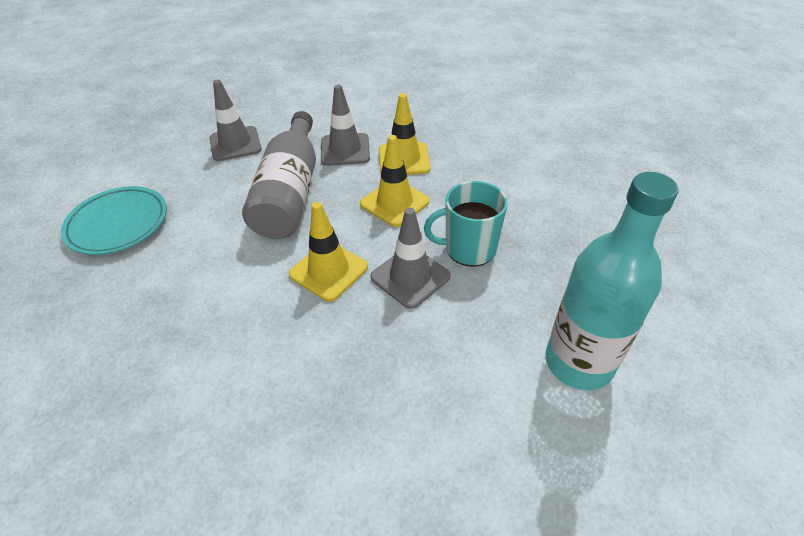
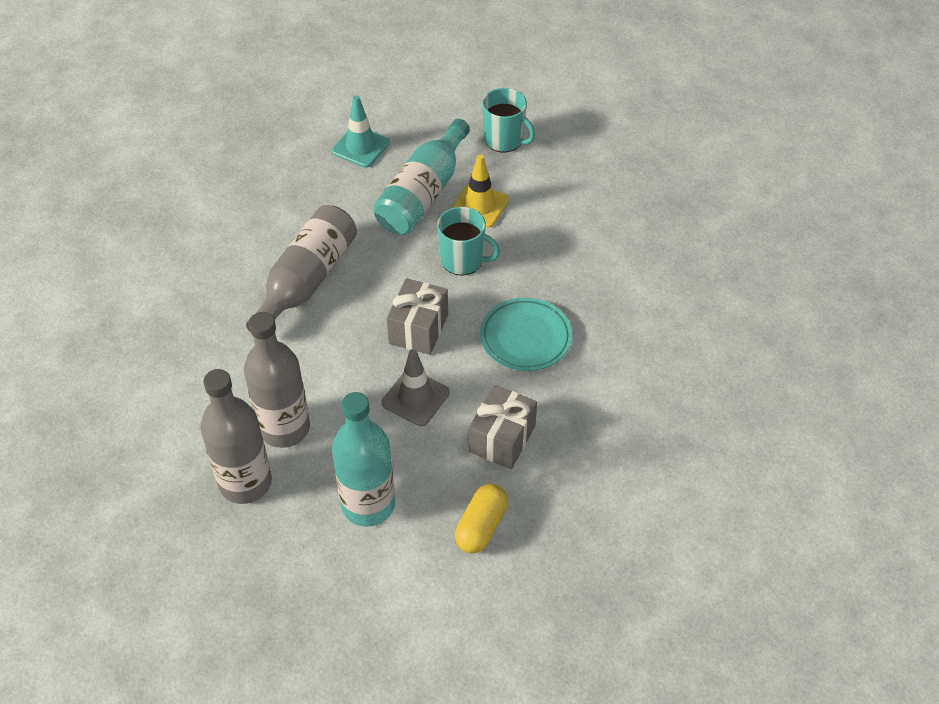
grey bottle: 1 -> 3
grey gift: 0 -> 2
grey traffic cone: 3 -> 1
turquoise bottle: 1 -> 2
turquoise mug: 1 -> 2
turquoise traffic cone: 0 -> 1
yellow capsule: 0 -> 1
yellow traffic cone: 3 -> 1

